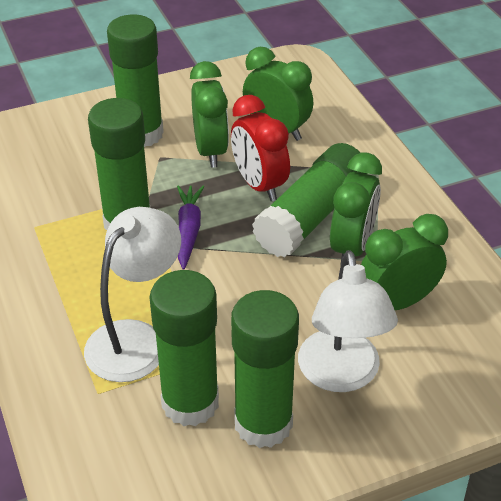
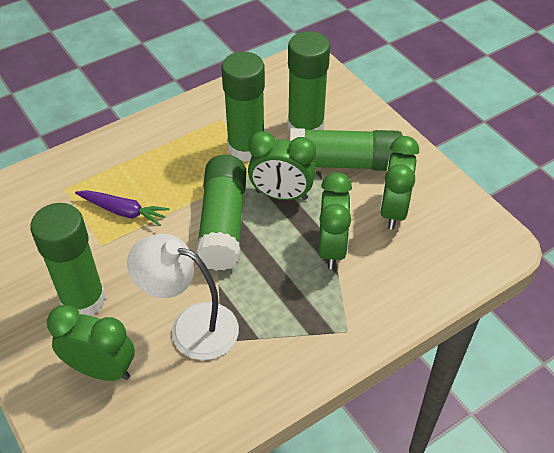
red clock: 1 -> 0
white lamp: 2 -> 1

